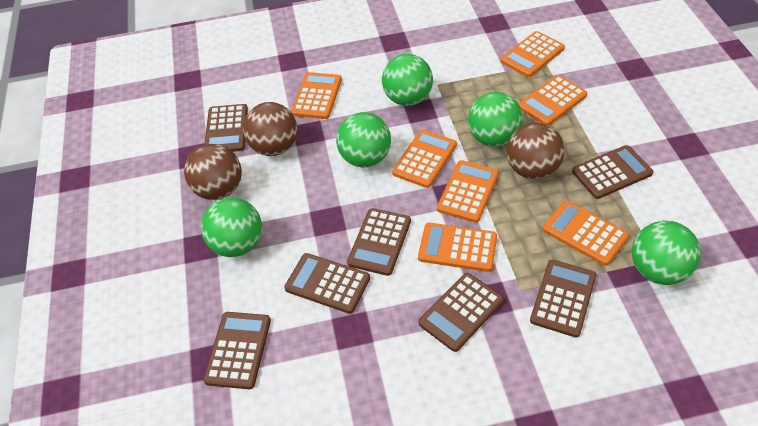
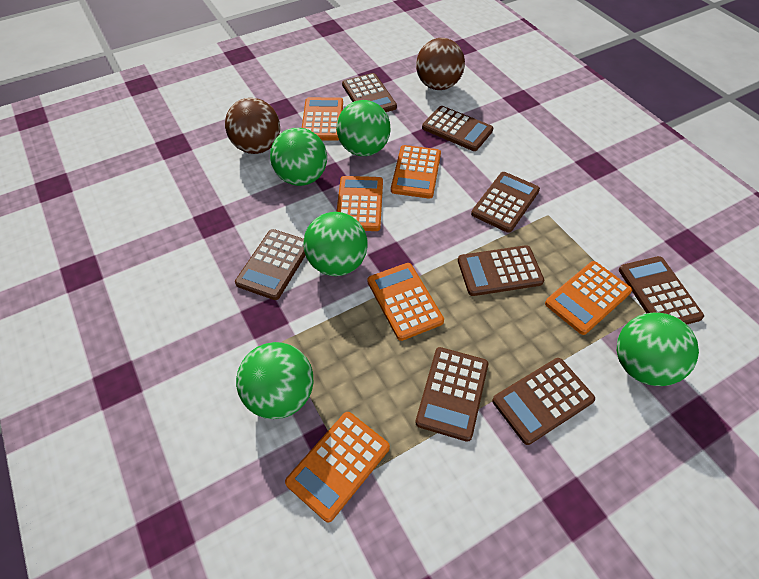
brown ball: 3 -> 2
brown calculator: 7 -> 8
orange calculator: 7 -> 6

